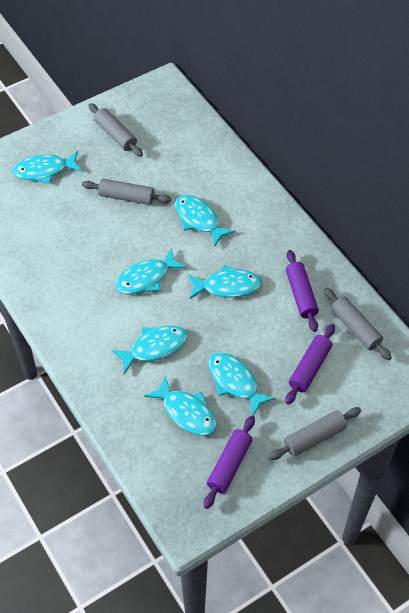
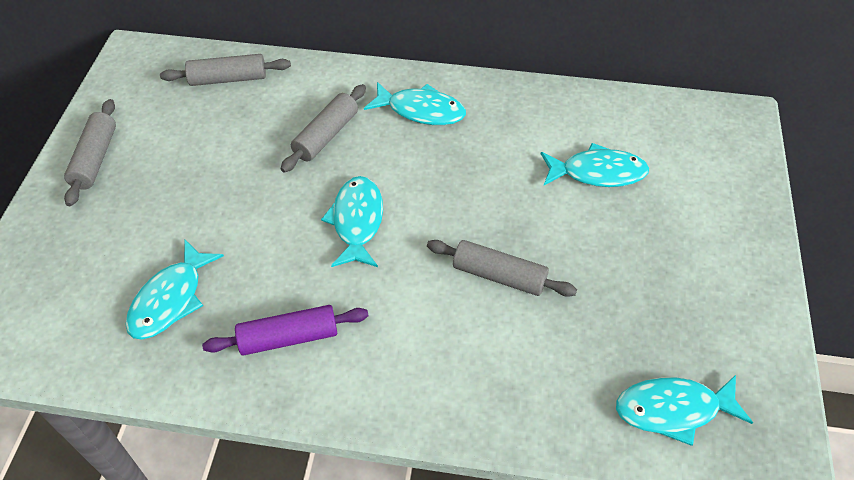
purple rolling pin: 3 -> 1
turquoise fish: 7 -> 5

